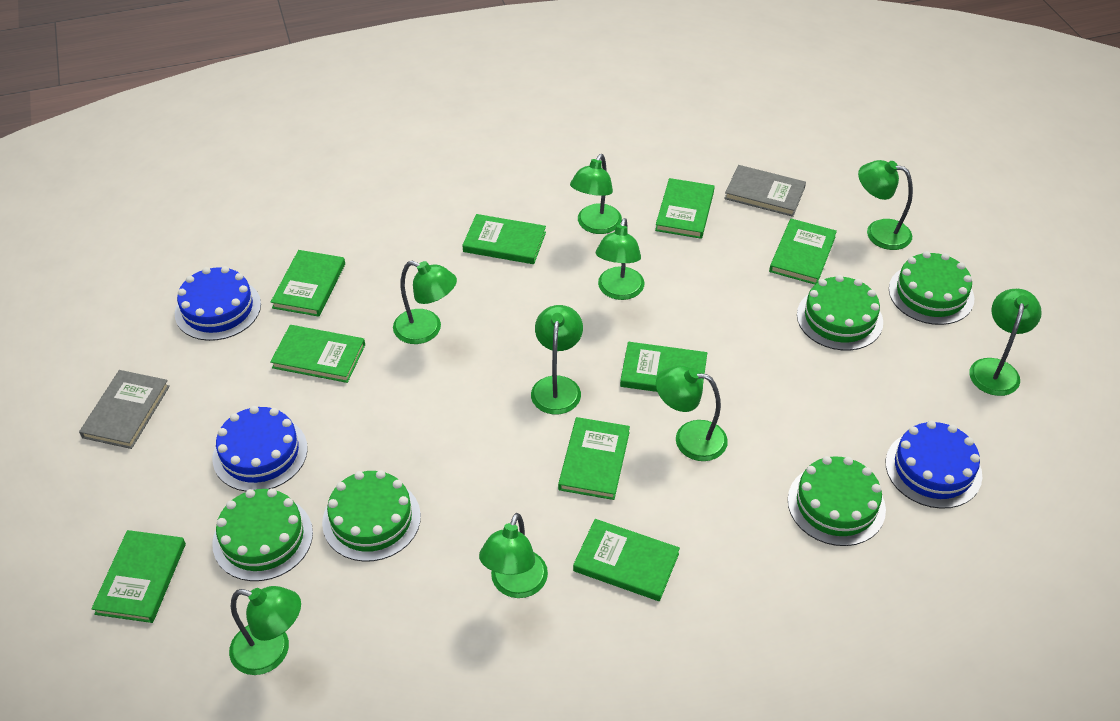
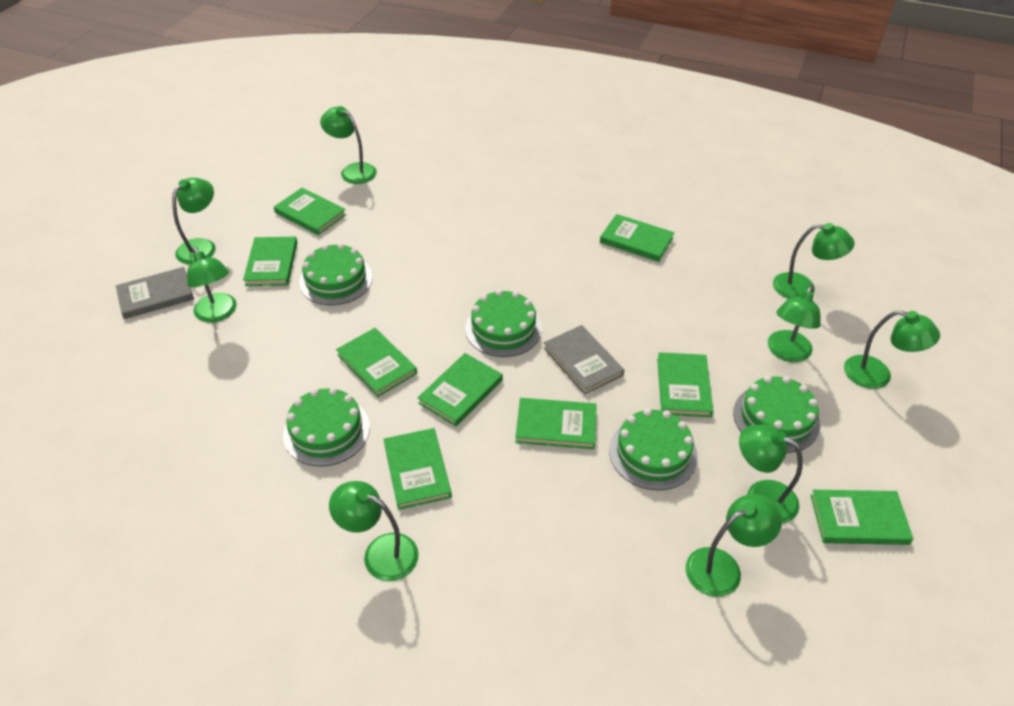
blue cake: 3 -> 0

